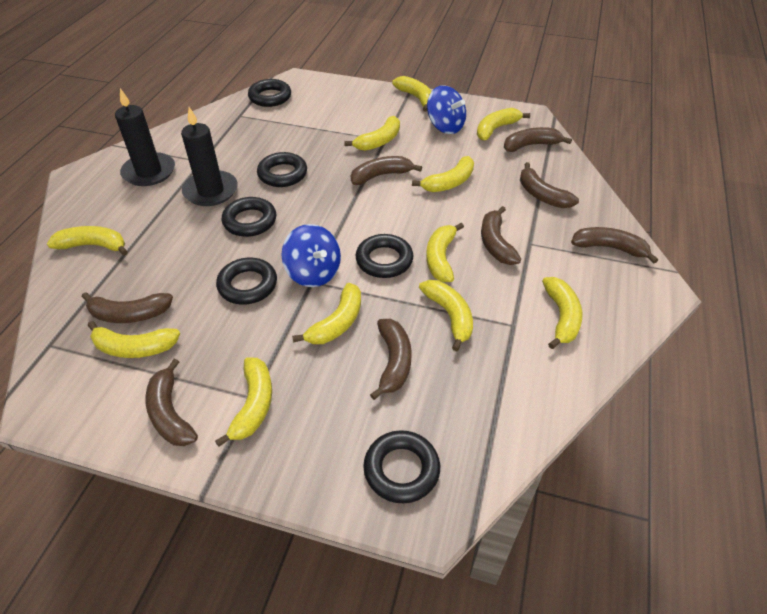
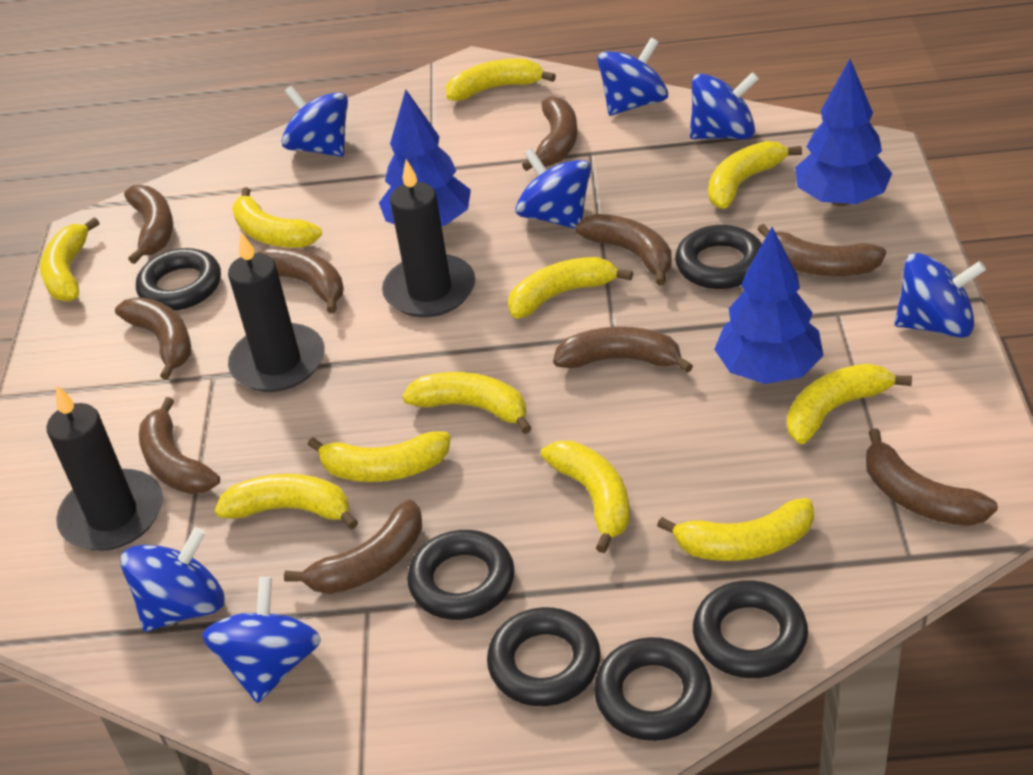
black candle: 2 -> 3
blue spinning top: 2 -> 7
blue tree: 0 -> 3
brown banana: 8 -> 10

